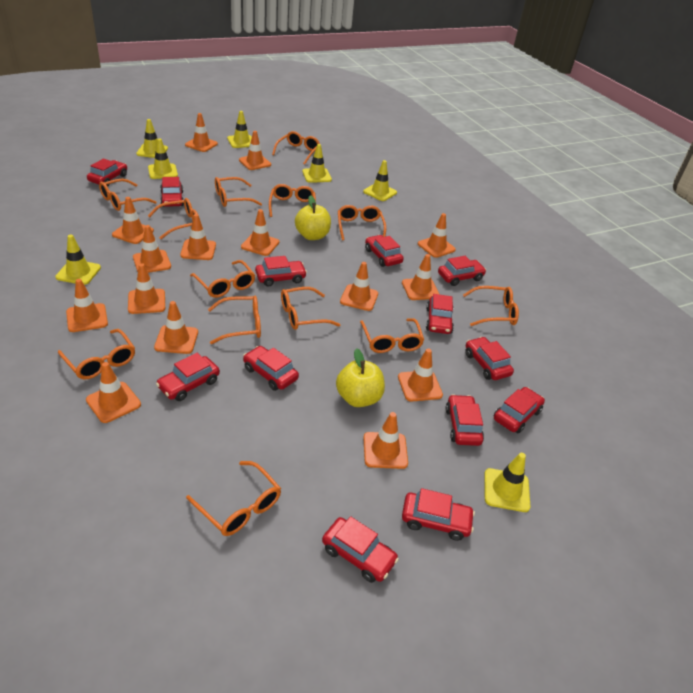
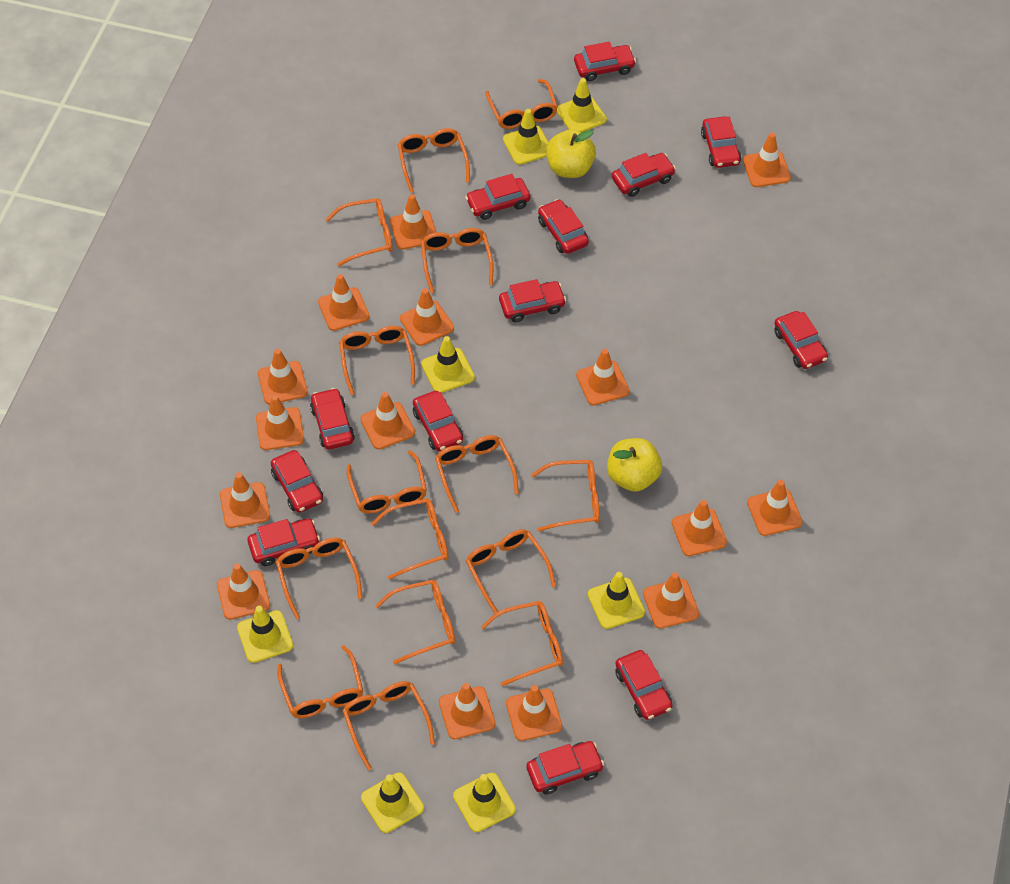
orange glasses: 13 -> 15

